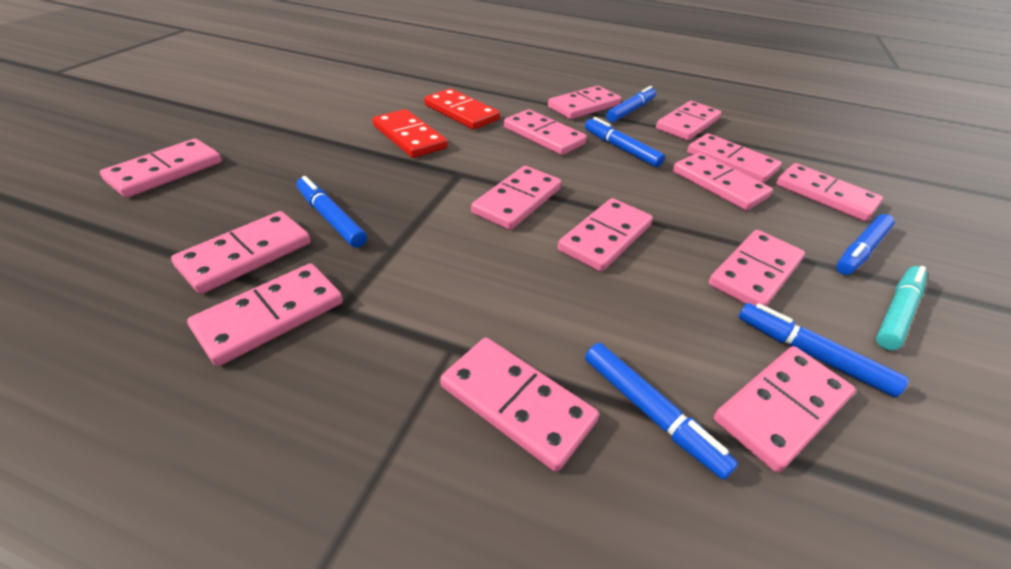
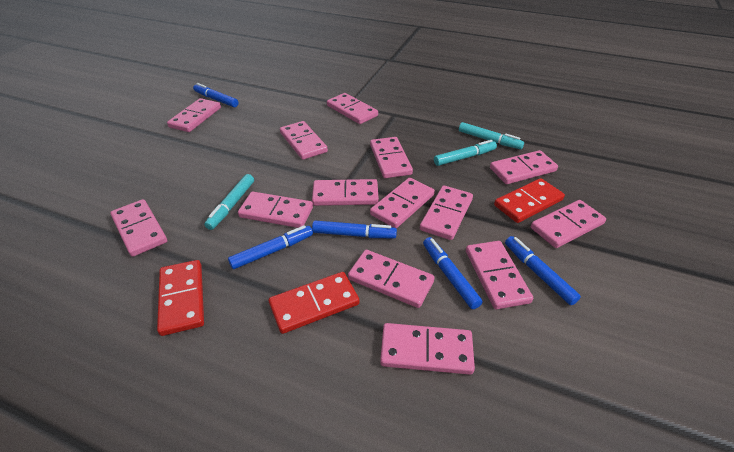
blue marker: 6 -> 5
red domino: 2 -> 3
turquoise marker: 1 -> 3

